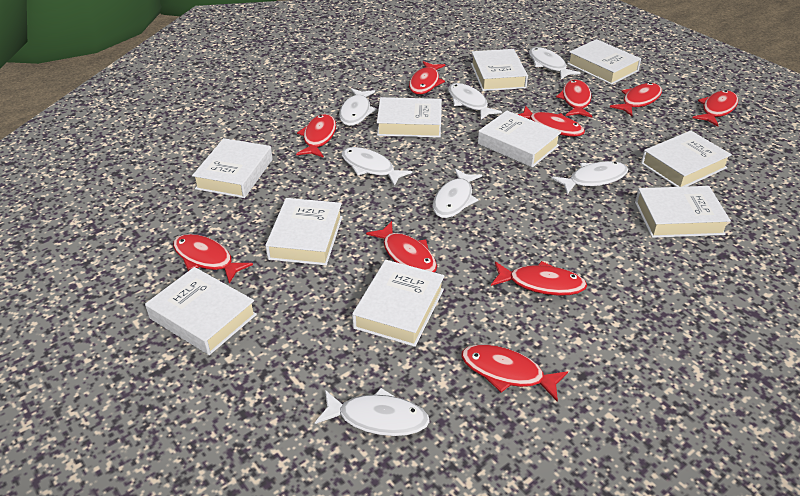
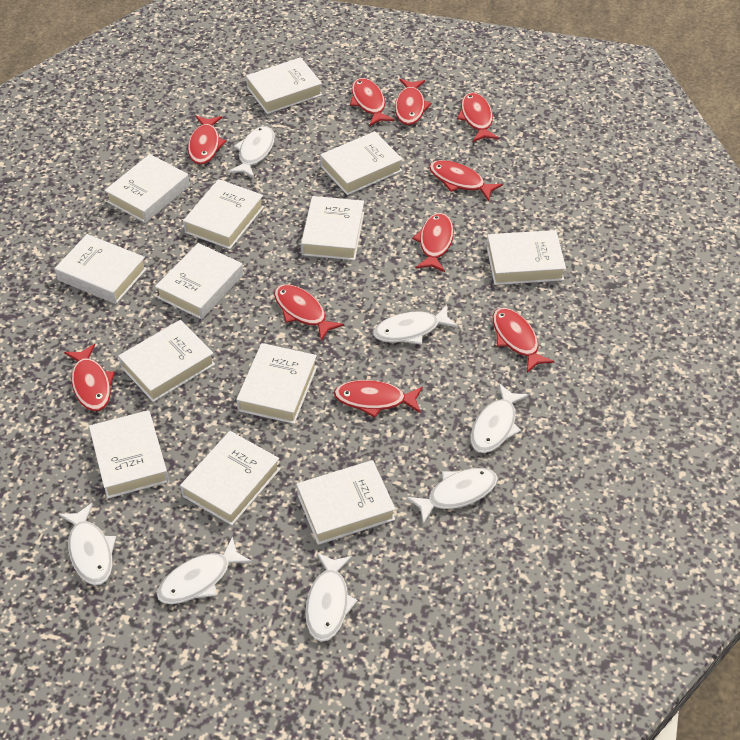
white book: 10 -> 13

